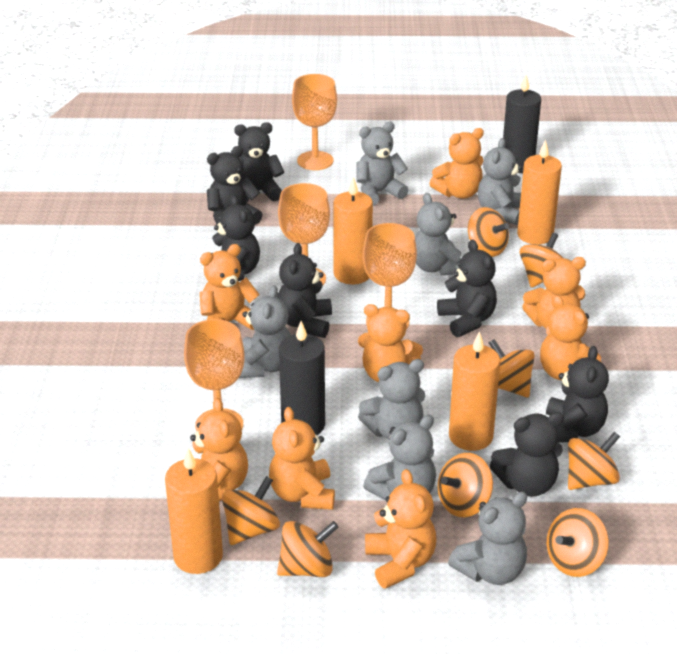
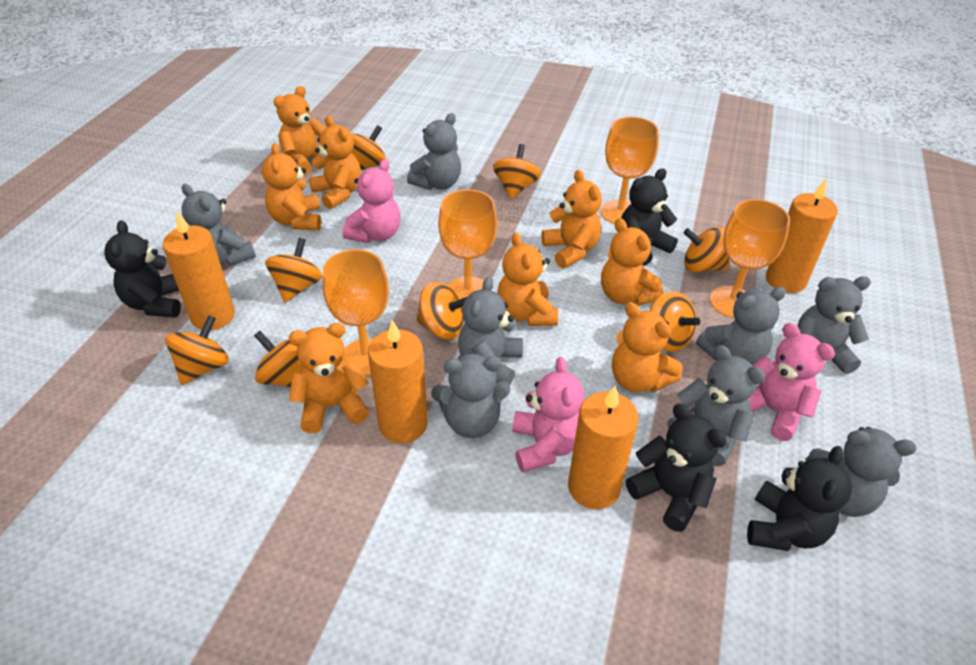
black candle: 2 -> 0
black teddy bear: 7 -> 4
grey teddy bear: 7 -> 8
pink teddy bear: 0 -> 3

